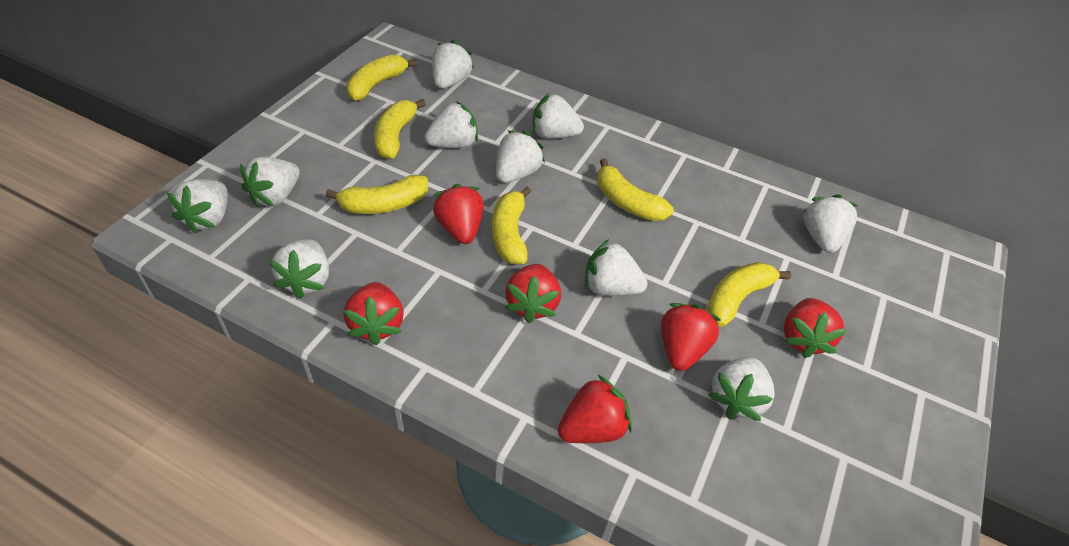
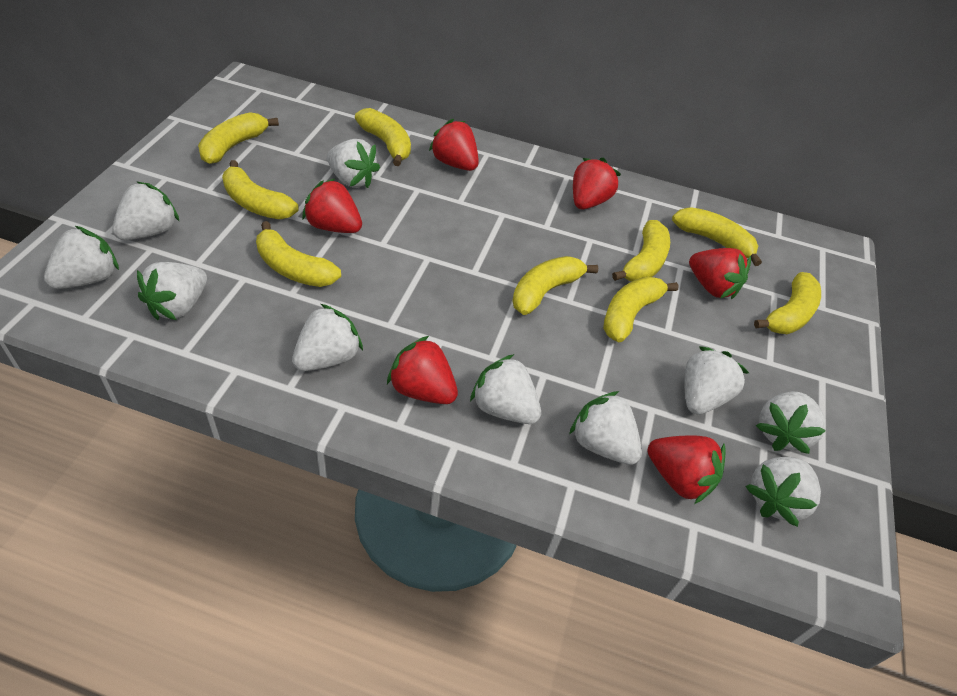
yellow banana: 6 -> 9

